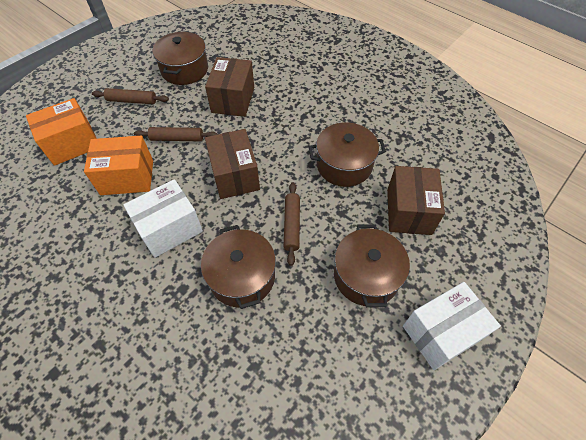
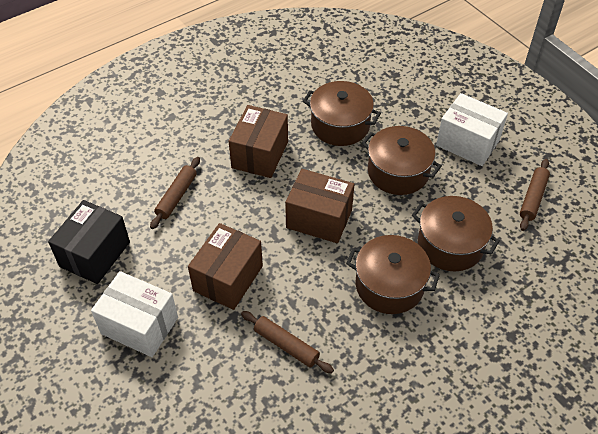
black box: 0 -> 1
orange box: 2 -> 0

